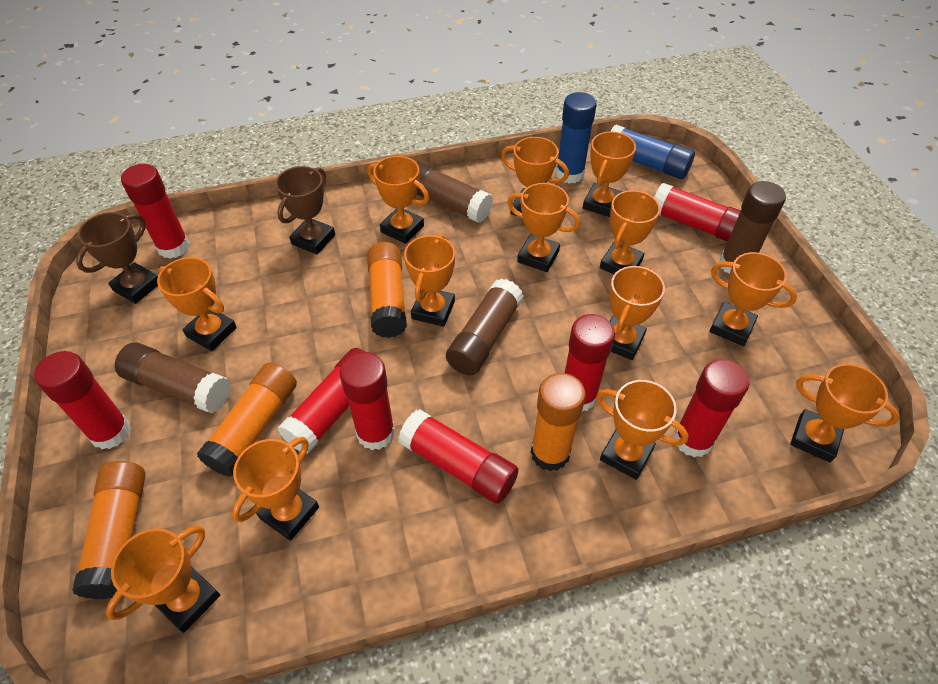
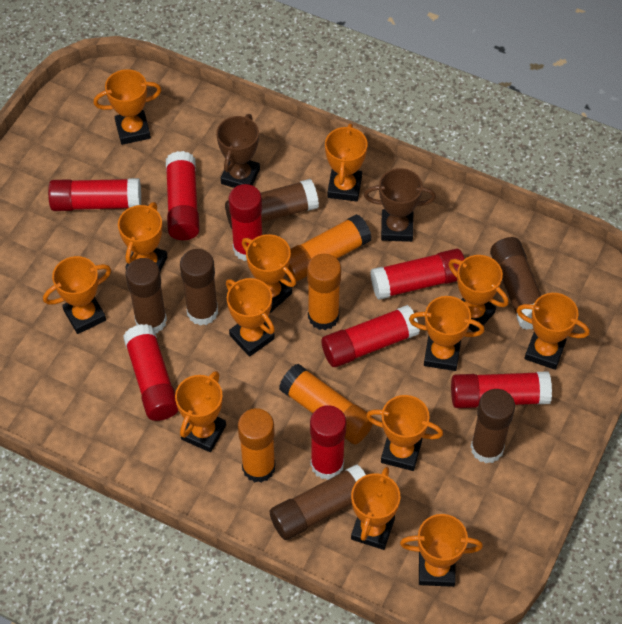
blue glue stick: 2 -> 0
brown glue stick: 4 -> 6

